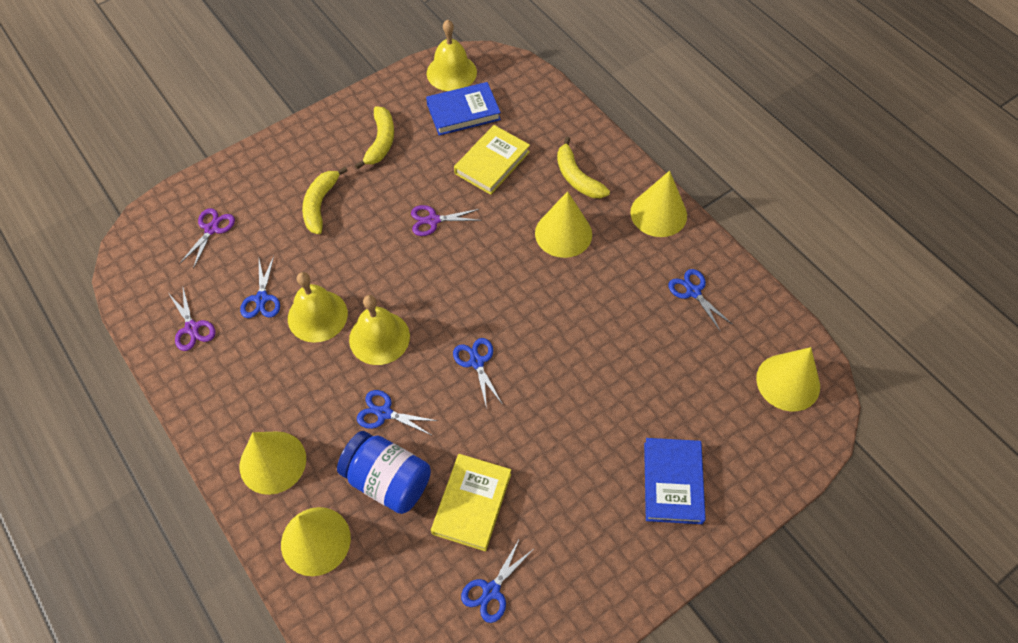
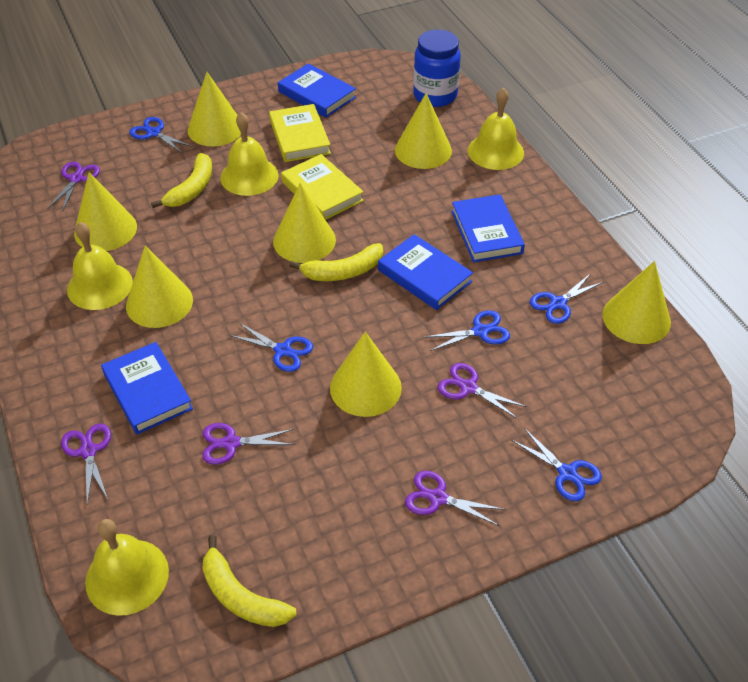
blue book: 2 -> 4
purple scissors: 3 -> 5
yellow bell: 3 -> 4
yellow cone: 5 -> 7

